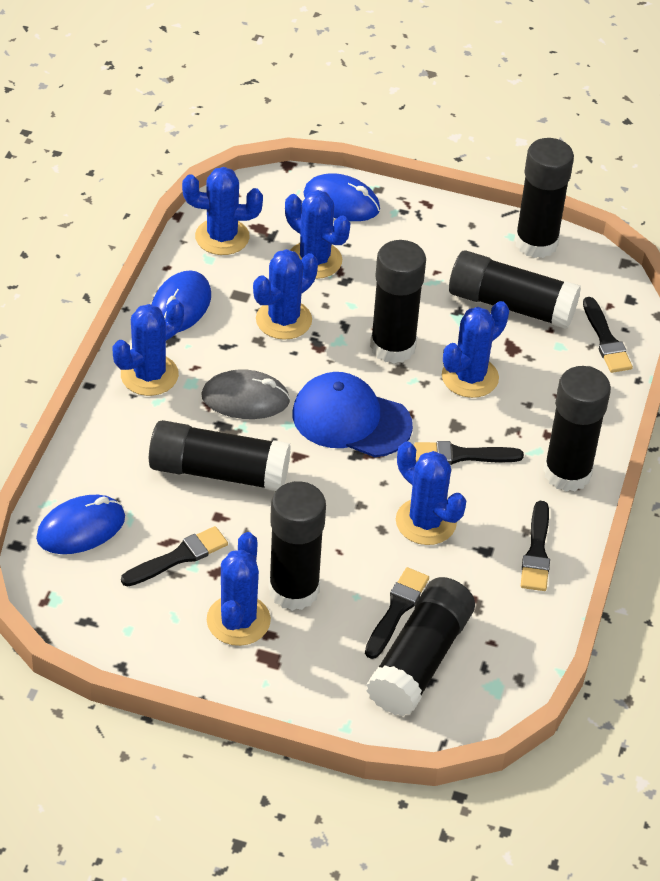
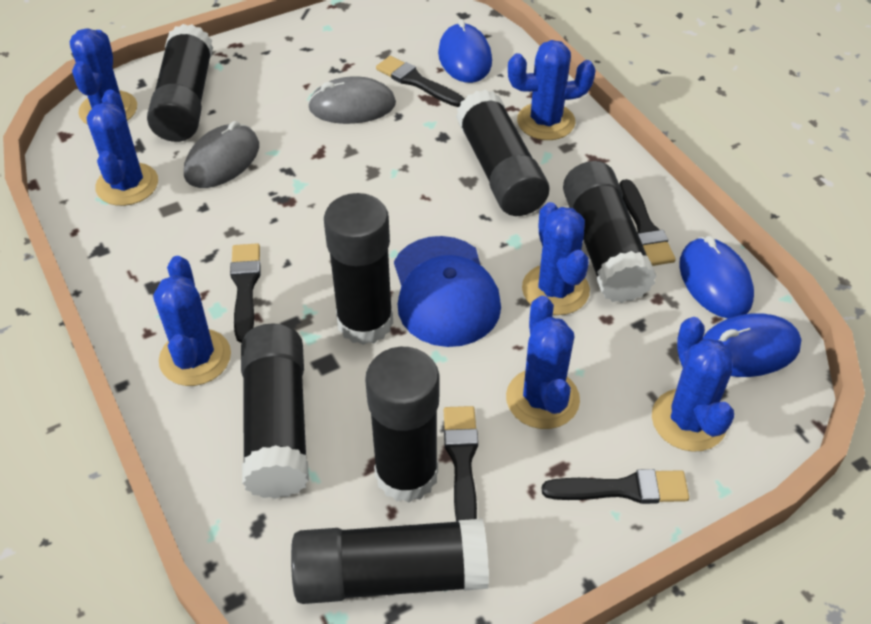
grey mouse: 1 -> 2

